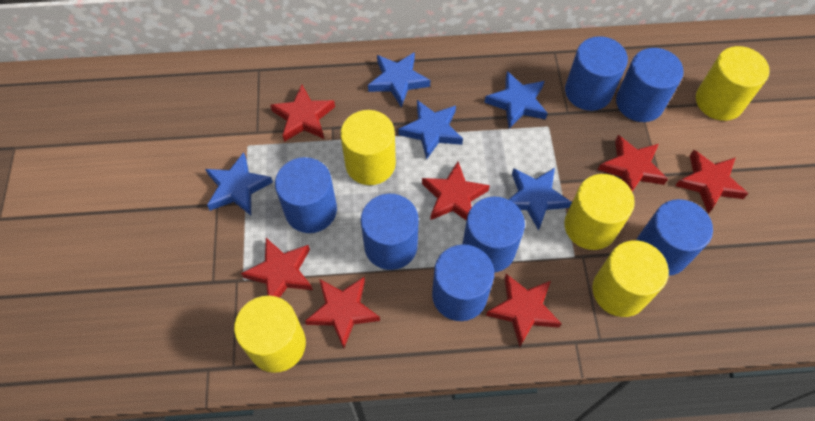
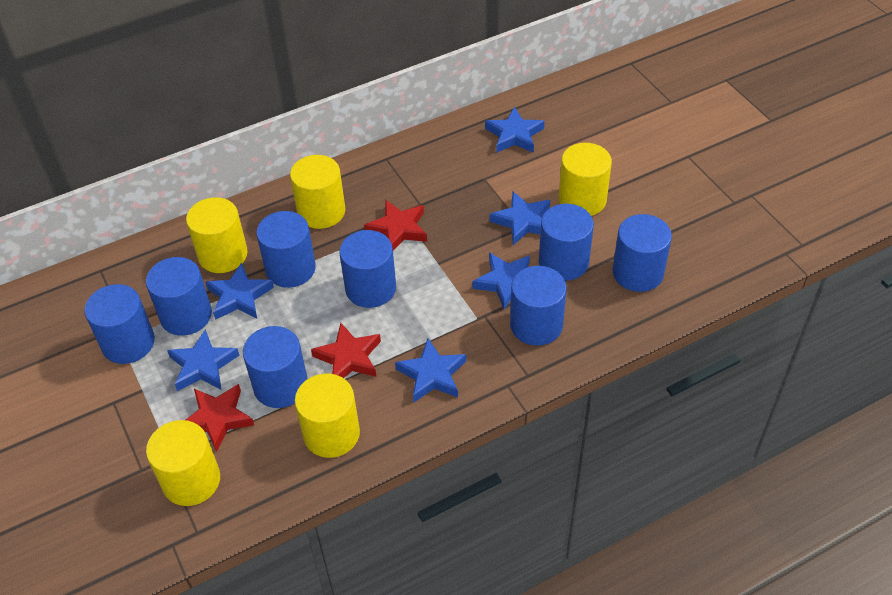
blue cylinder: 7 -> 8
blue star: 5 -> 6
red star: 7 -> 3

